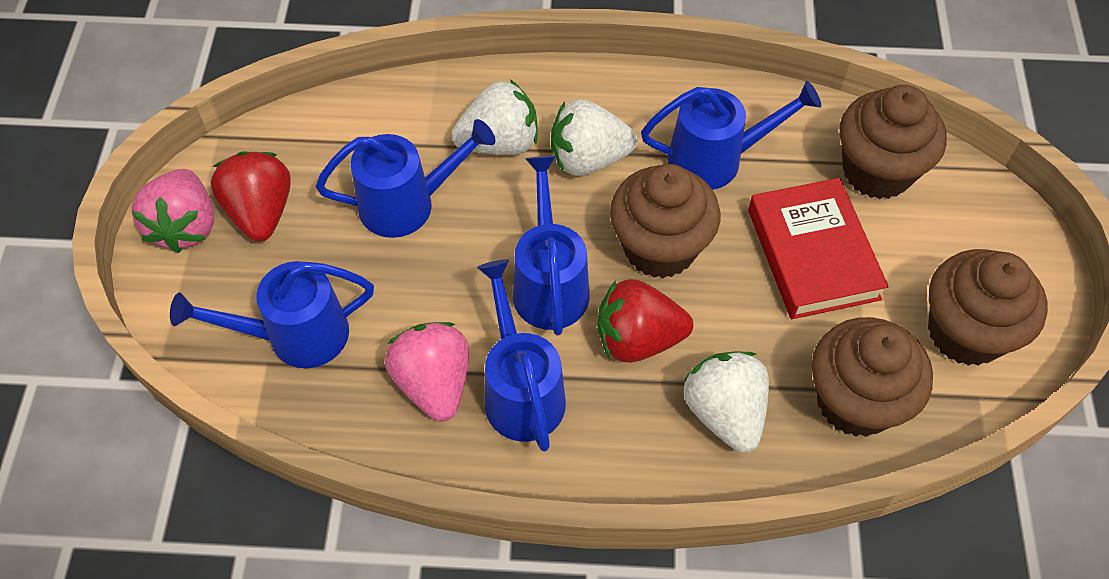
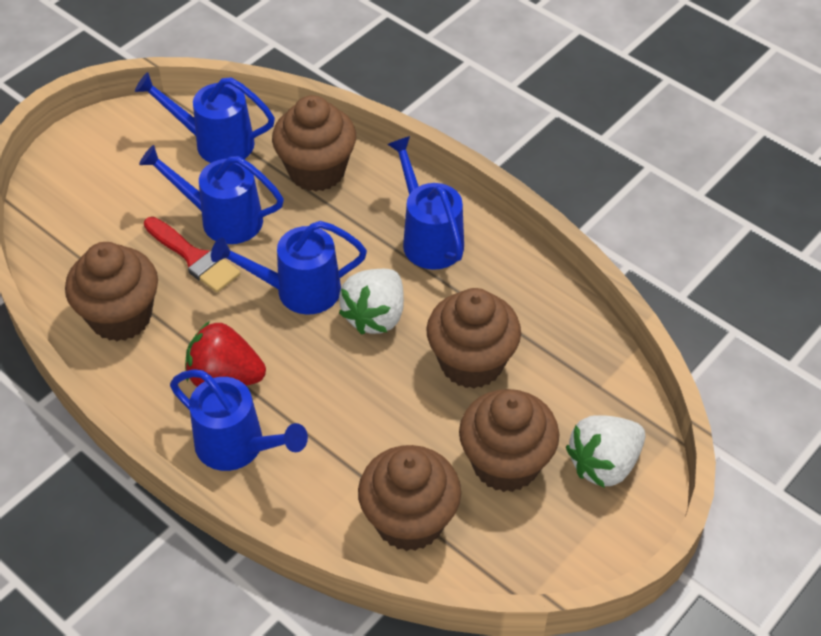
brown cupcake: 4 -> 5
pink strawberry: 2 -> 0
red book: 1 -> 0
red brush: 0 -> 1
red strawberry: 2 -> 1
white strawberry: 3 -> 2

